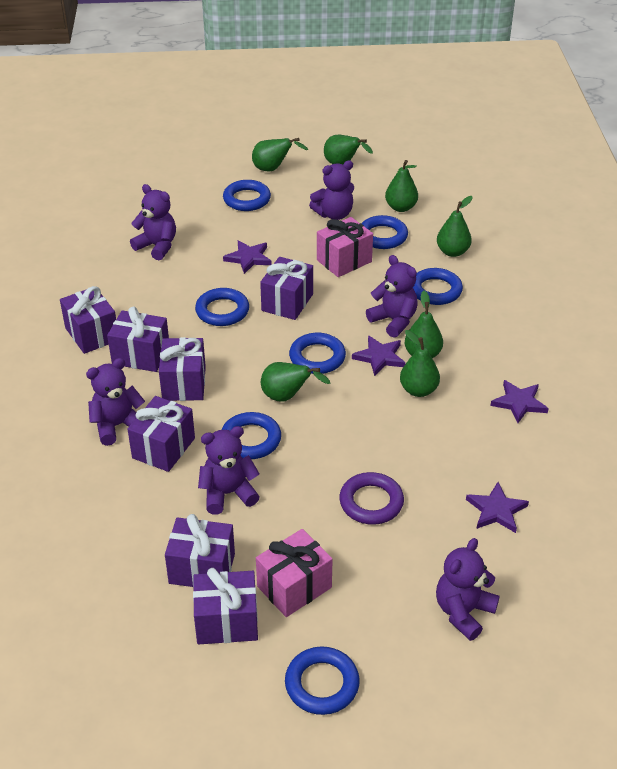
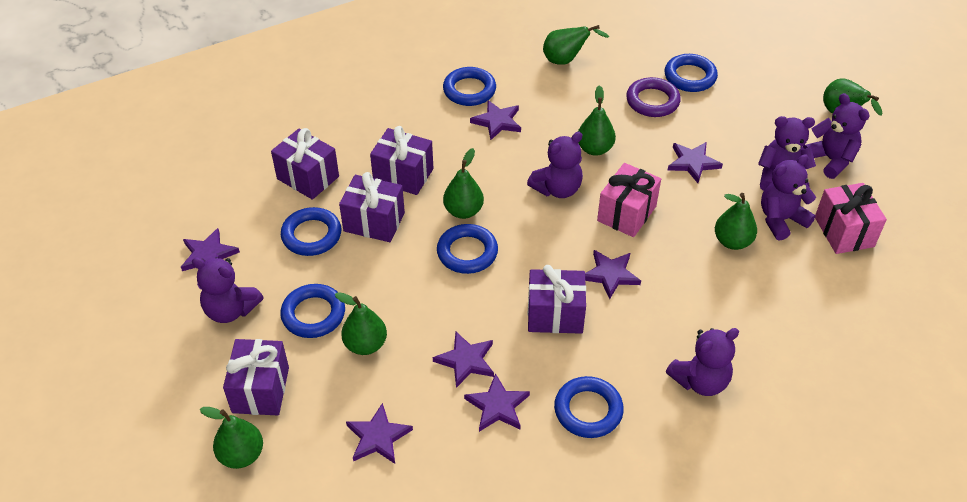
blue ring: 7 -> 6
purple gift: 7 -> 5
purple star: 4 -> 7

